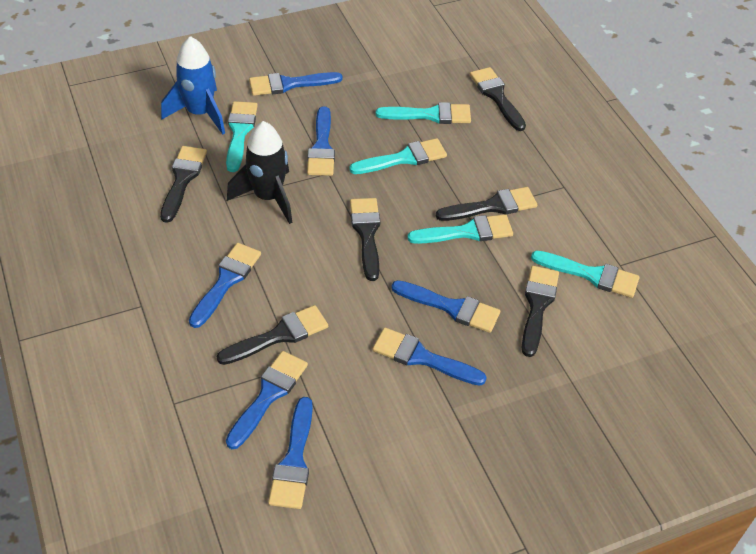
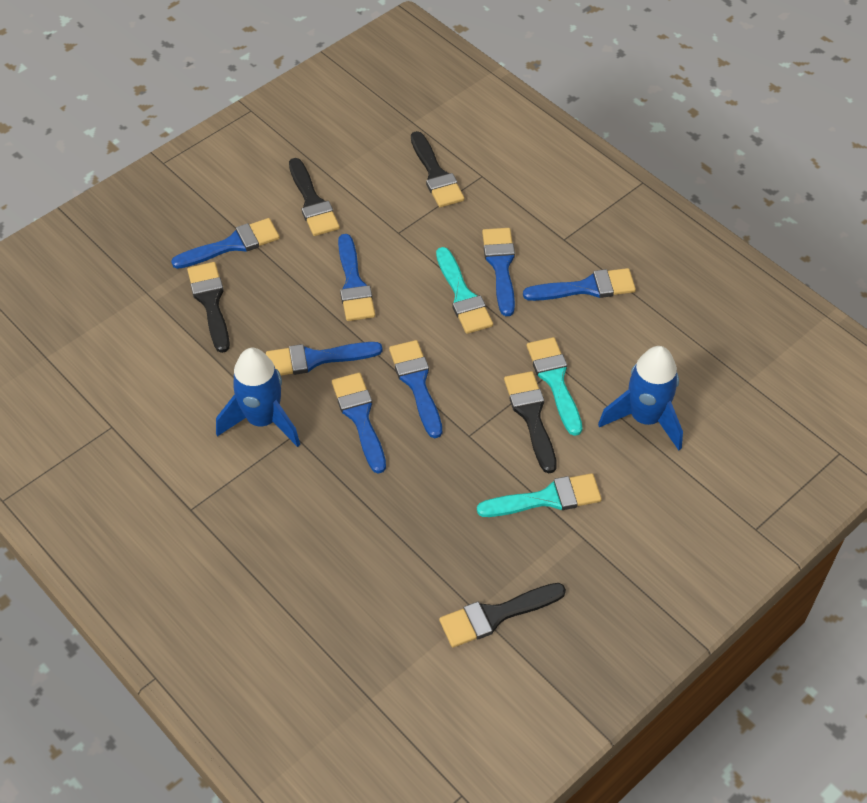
black brush: 6 -> 5
black rocket: 1 -> 0
blue rocket: 1 -> 2
turquoise brush: 5 -> 3

